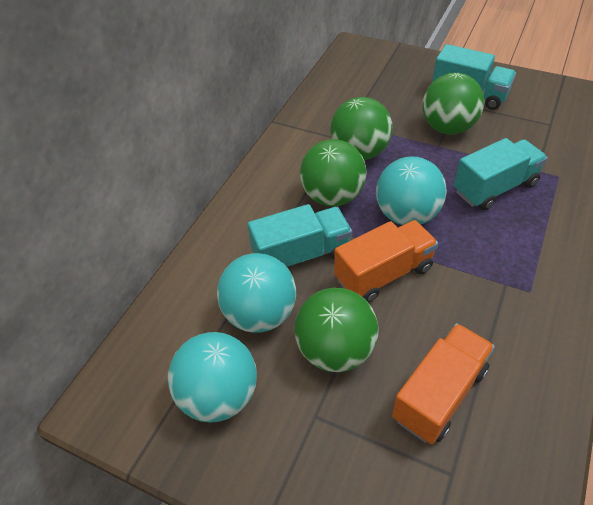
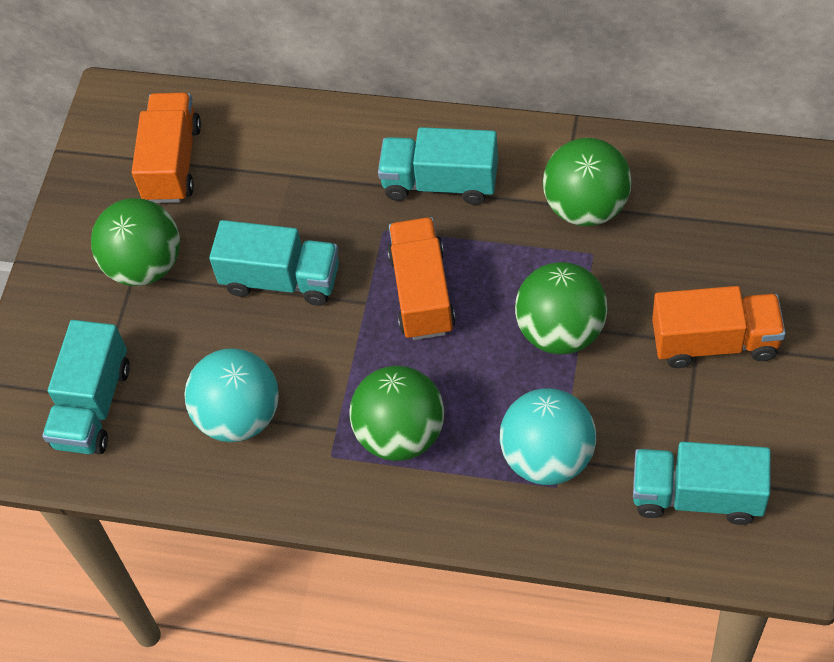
orange truck: 2 -> 3
turquoise ball: 3 -> 2
turquoise truck: 3 -> 4

